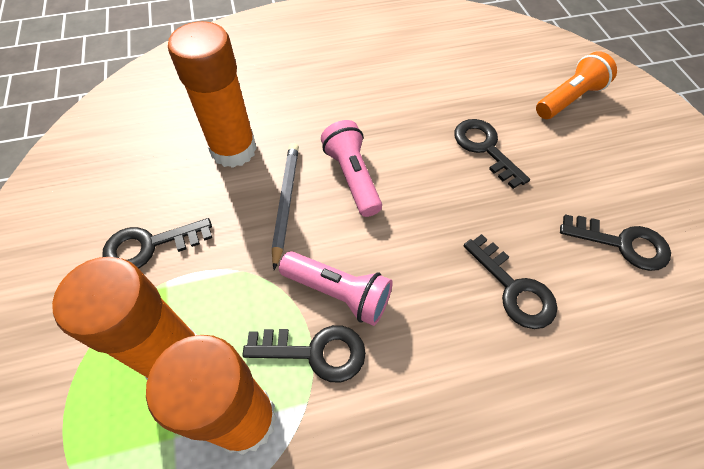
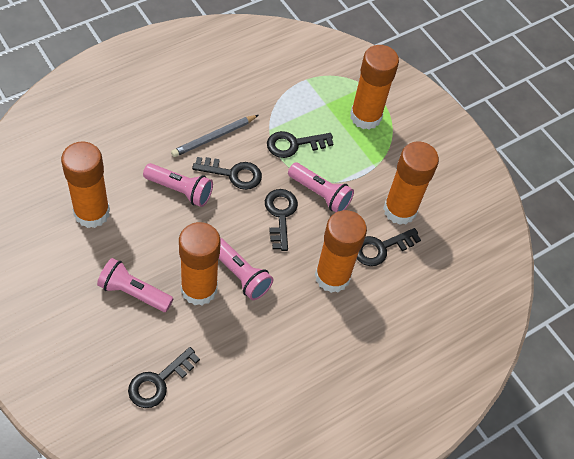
orange flashlight: 1 -> 0
orange glue stick: 3 -> 5
pink flashlight: 2 -> 4

